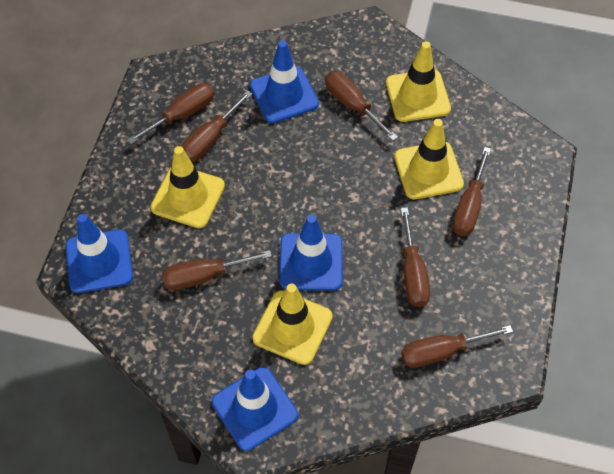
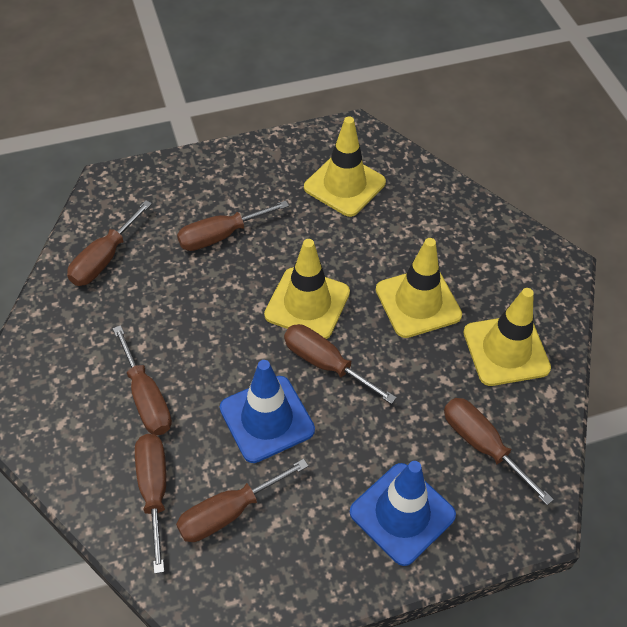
blue traffic cone: 4 -> 2

